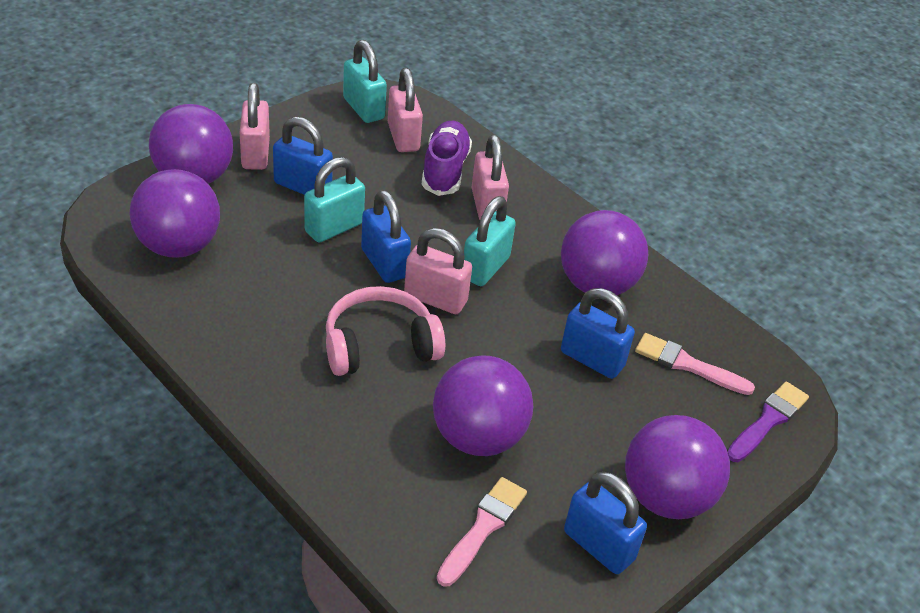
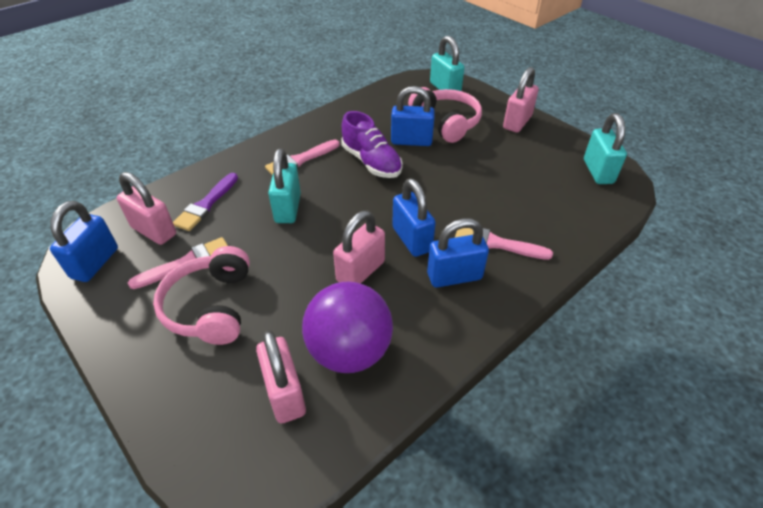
pink brush: 2 -> 3
pink headphones: 1 -> 2
purple ball: 5 -> 1

